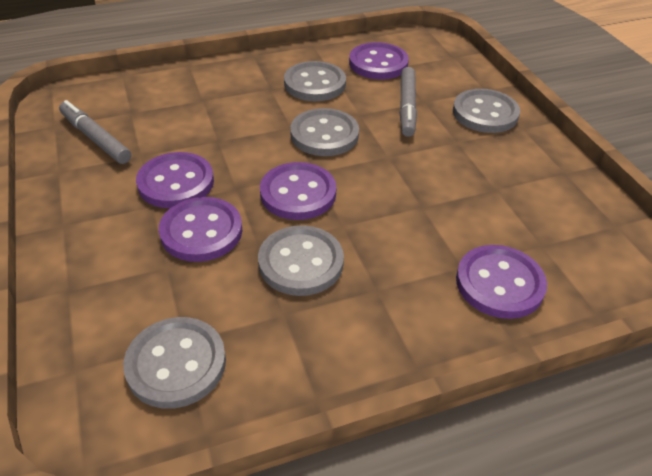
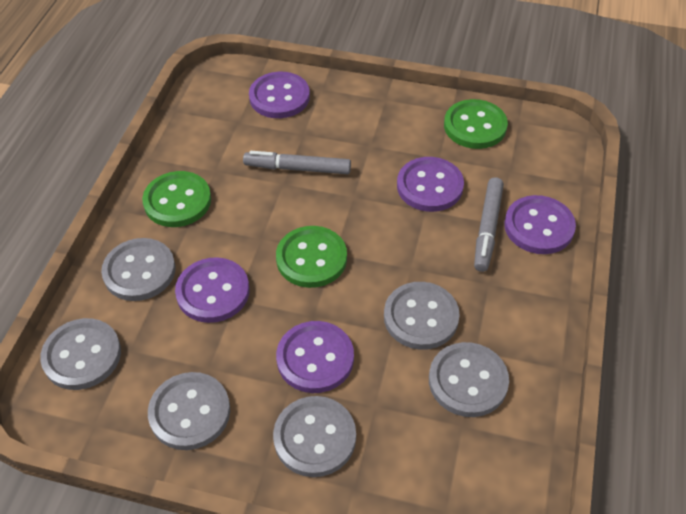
green button: 0 -> 3
grey button: 5 -> 6

